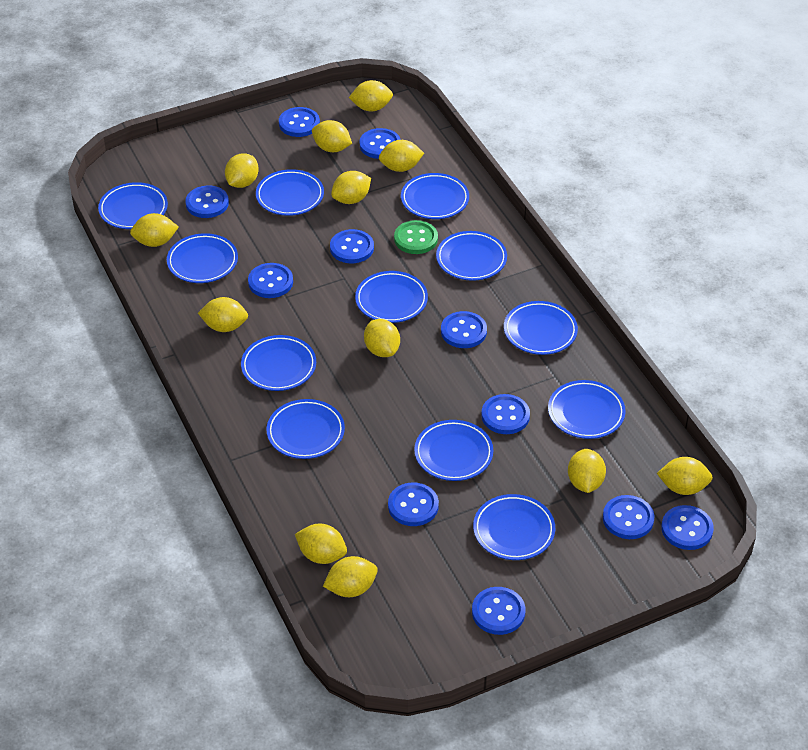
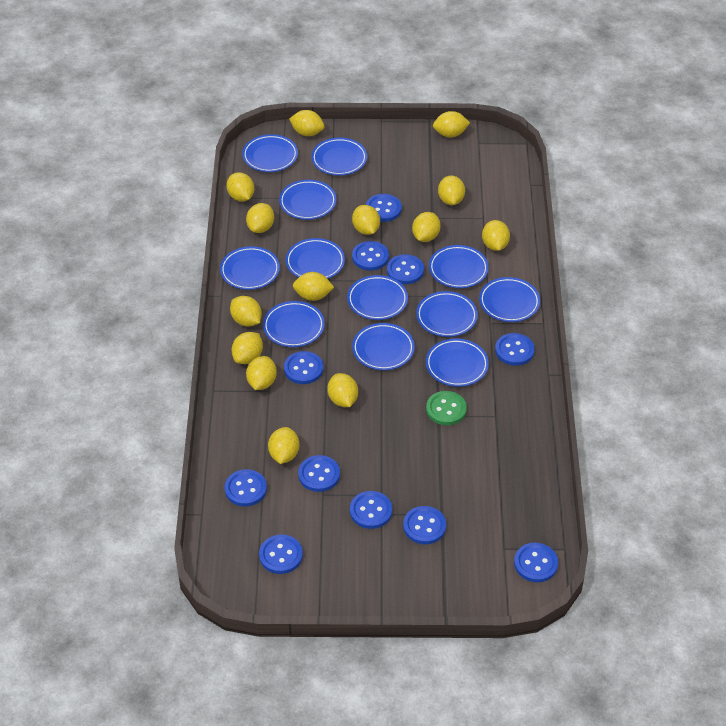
yellow lemon: 12 -> 14

